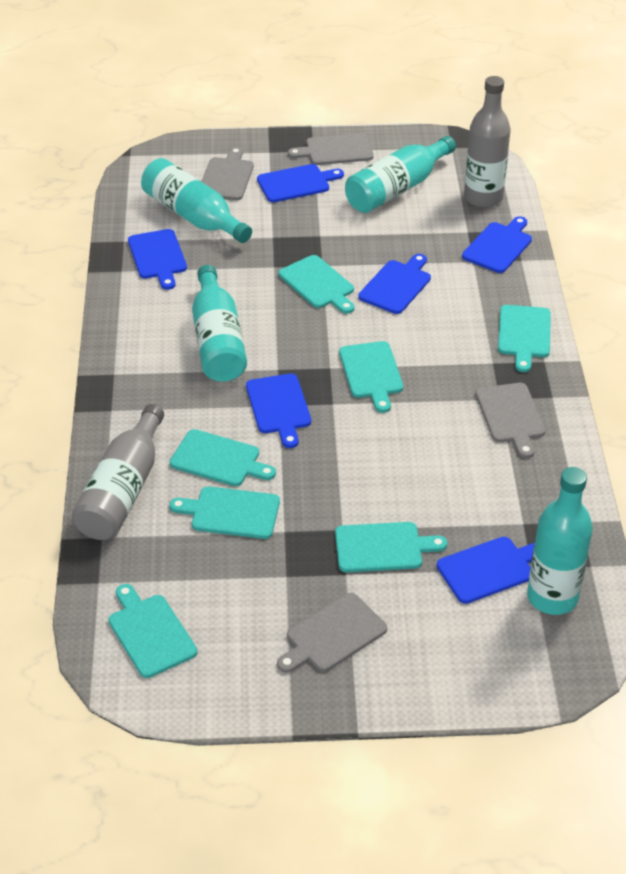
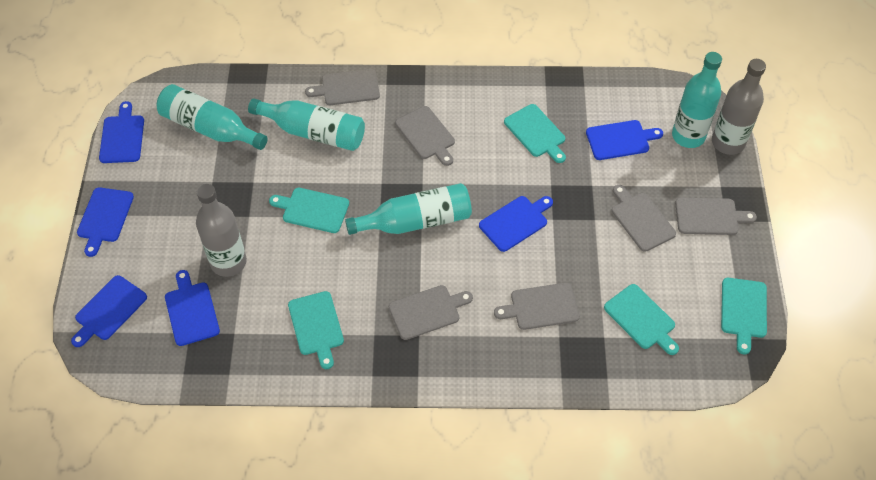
grey cutting board: 4 -> 6
turquoise cutting board: 7 -> 5

